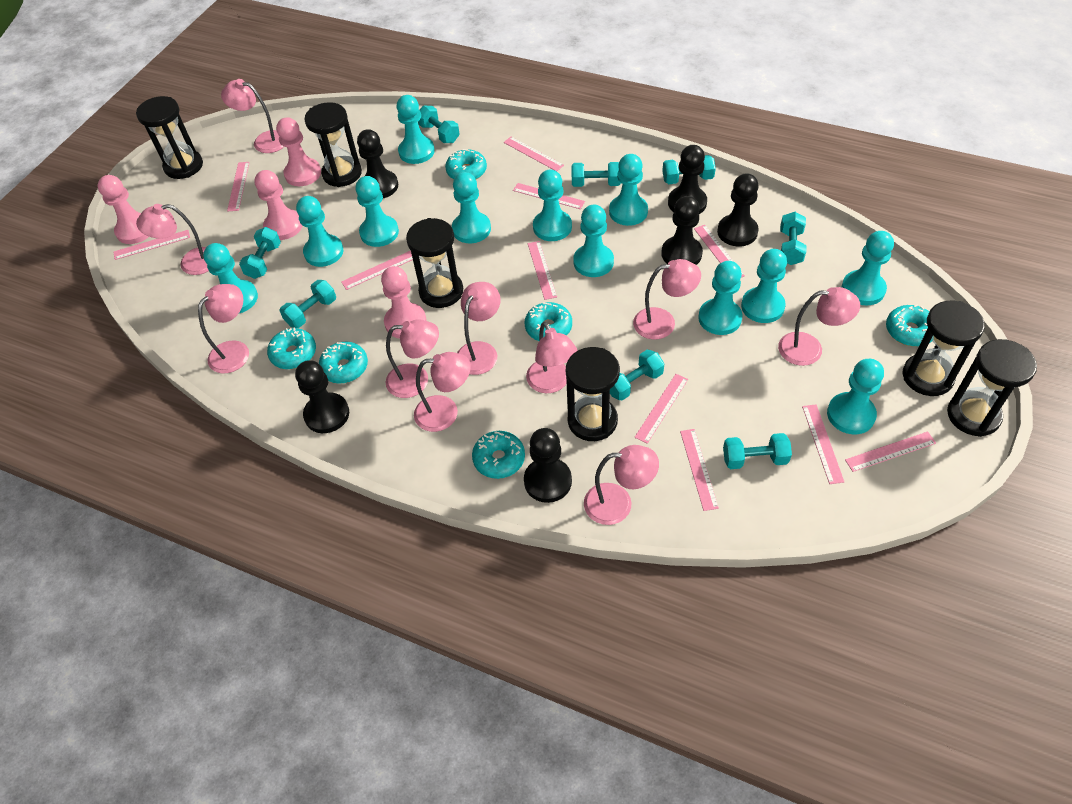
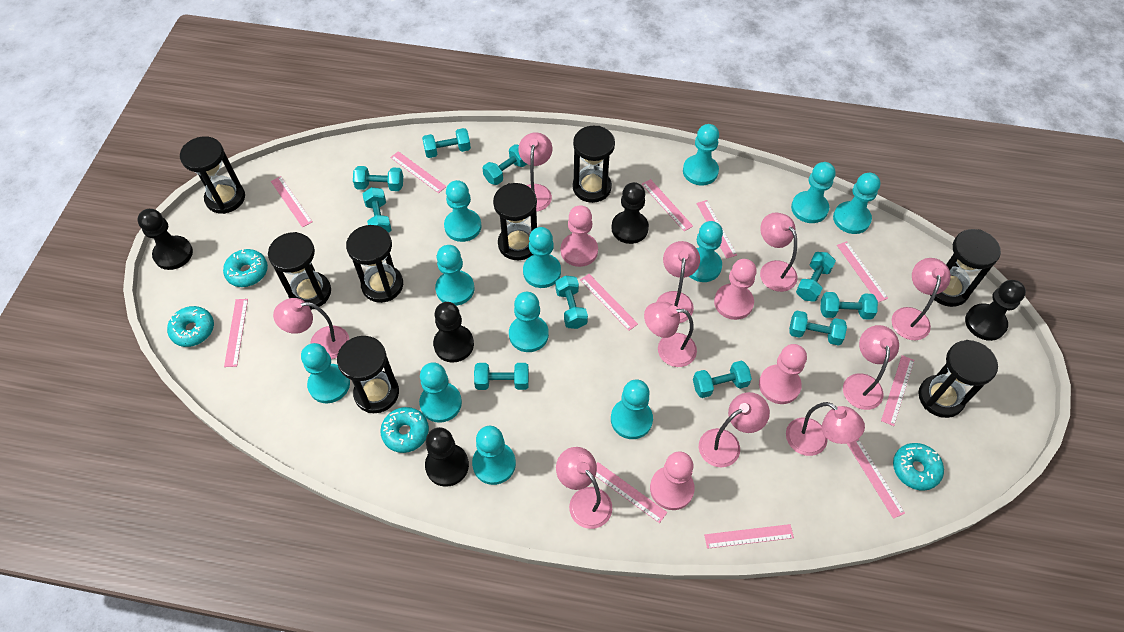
black hourglass: 6 -> 8
black pawn: 6 -> 5
turquoise donut: 6 -> 4
turquoise dumbbell: 8 -> 10

